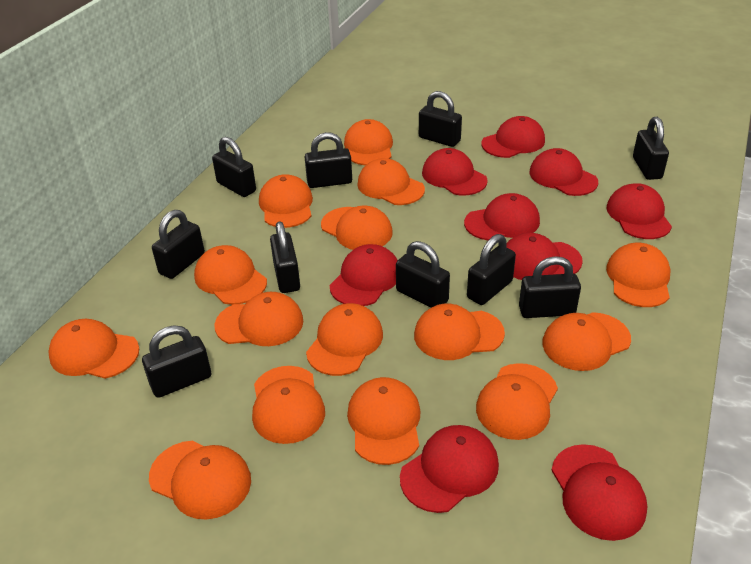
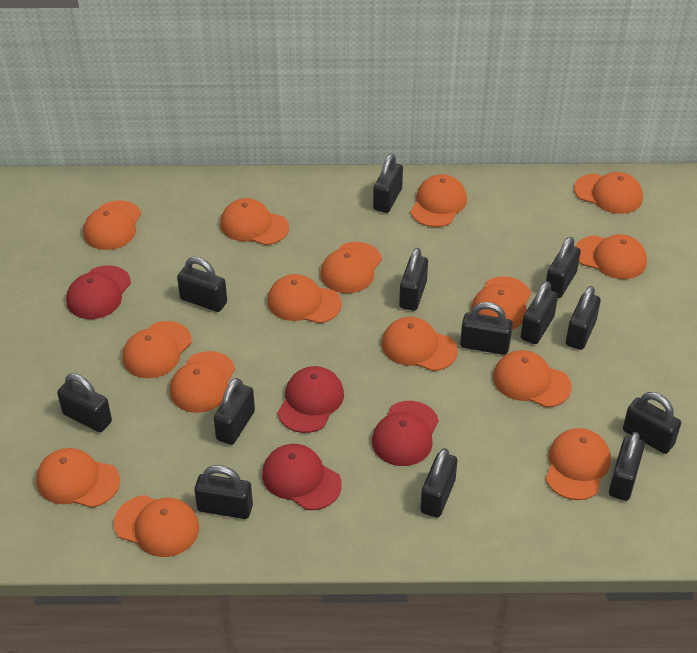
black padlock: 10 -> 13
red cap: 9 -> 4

